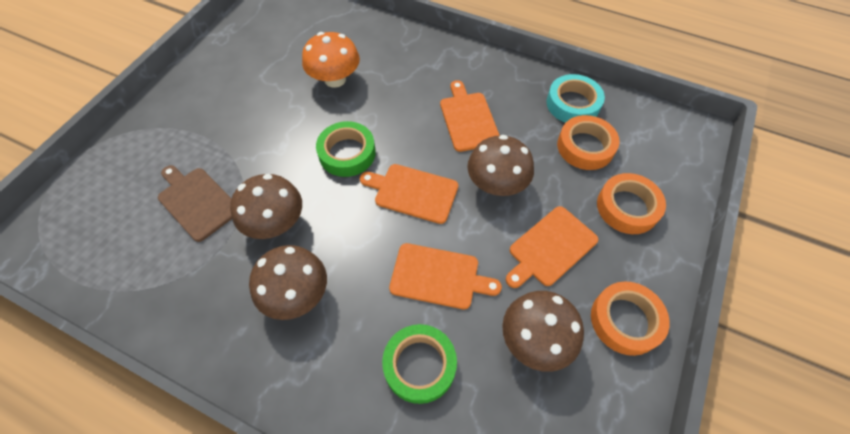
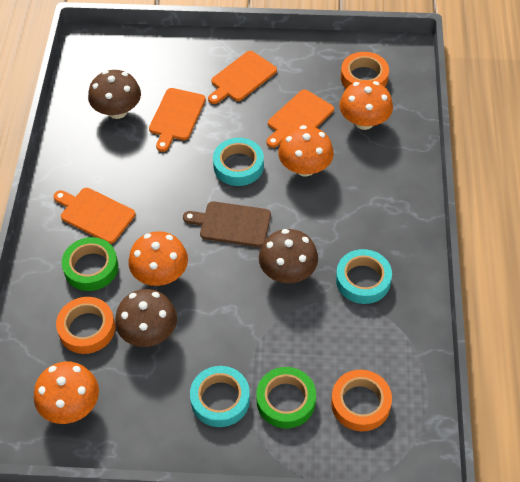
brown mushroom: 4 -> 3
orange mushroom: 1 -> 4
turquoise tape: 1 -> 3

